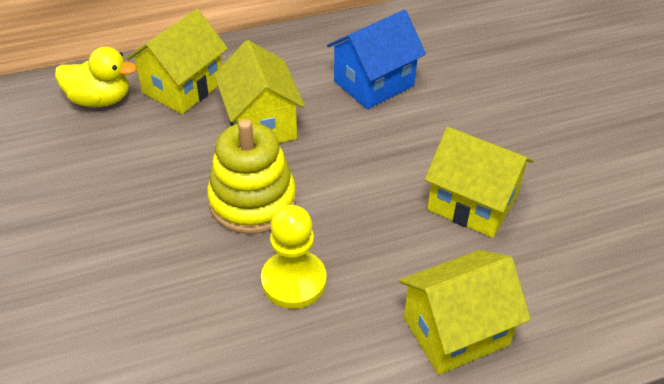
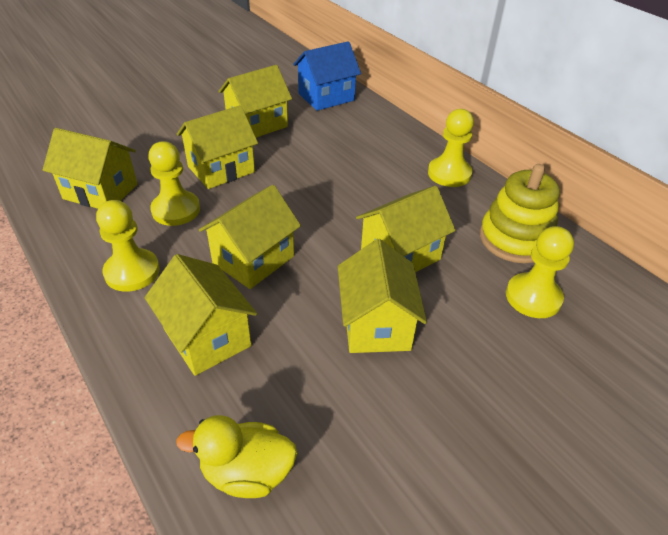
yellow house: 4 -> 7
yellow pawn: 1 -> 4

